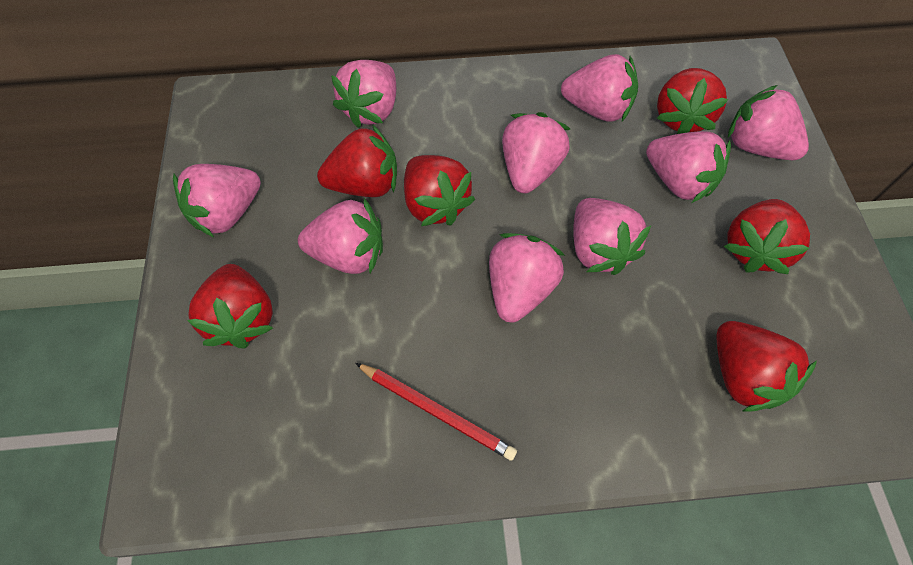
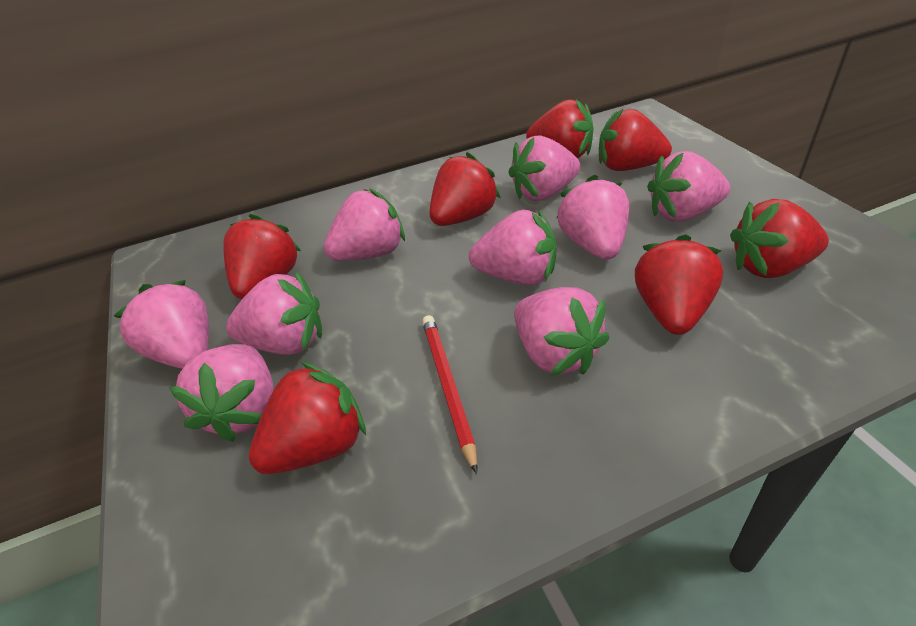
red strawberry: 6 -> 7

